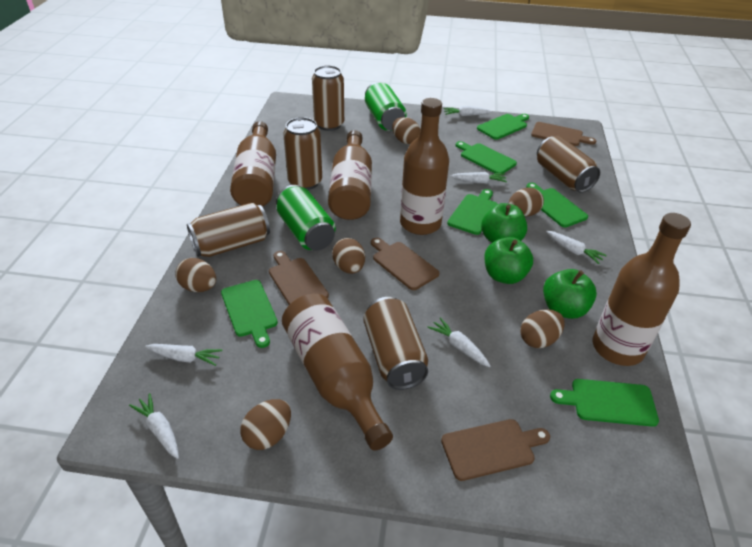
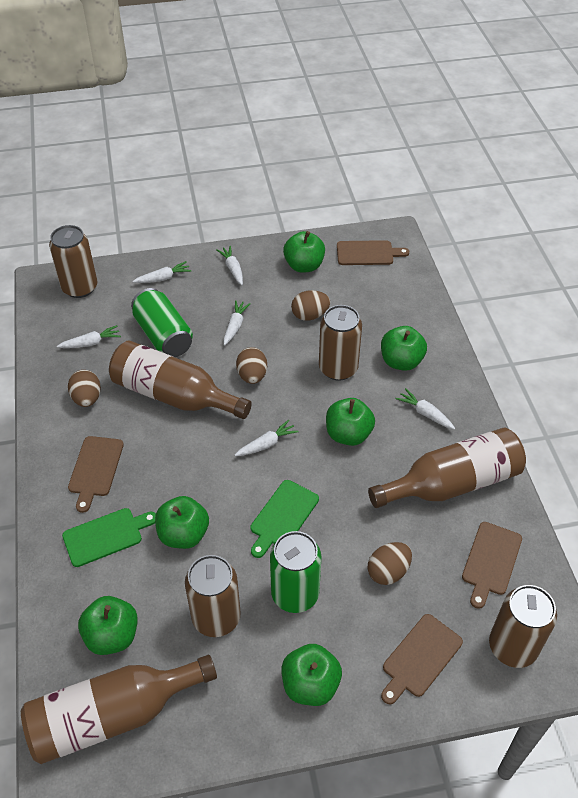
brown bottle: 5 -> 3
brown can: 5 -> 4
brown egg: 6 -> 4
green apple: 3 -> 6
green cutting board: 6 -> 2

